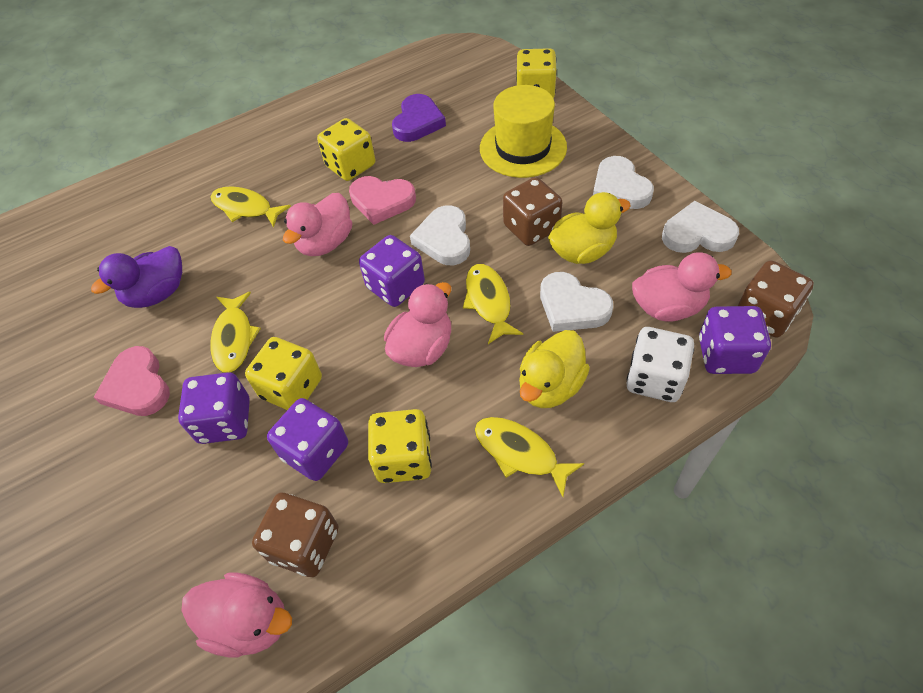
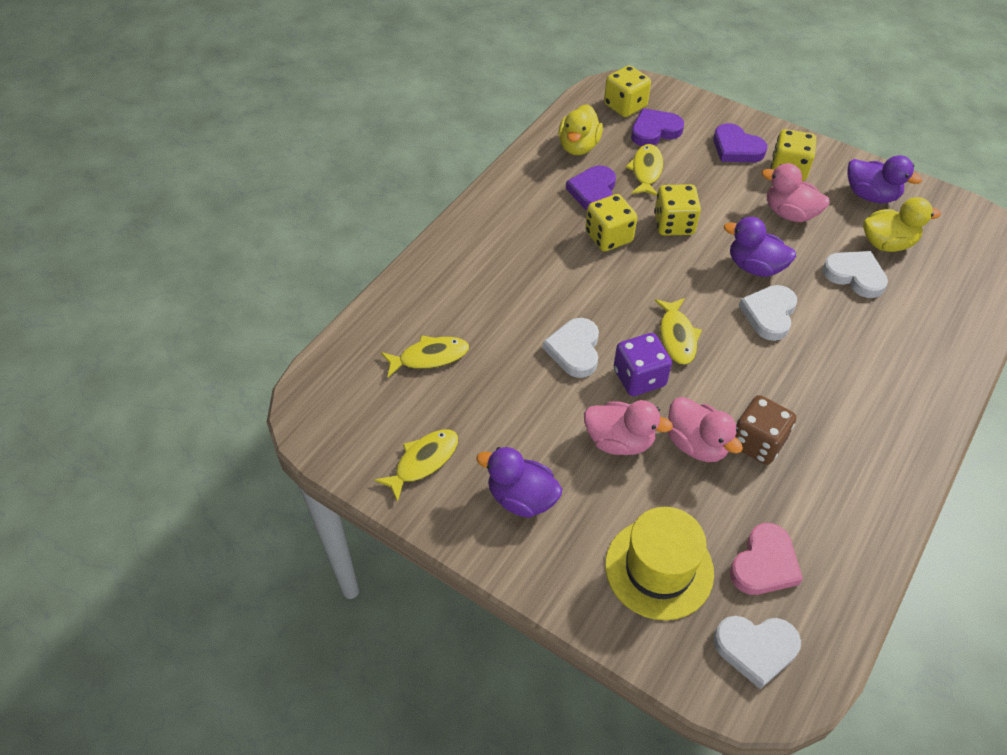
brown dice: 3 -> 1
pink duck: 4 -> 3
pink heart: 2 -> 1
purple dice: 4 -> 1
purple duck: 1 -> 3
purple heart: 1 -> 3
white dice: 1 -> 0

